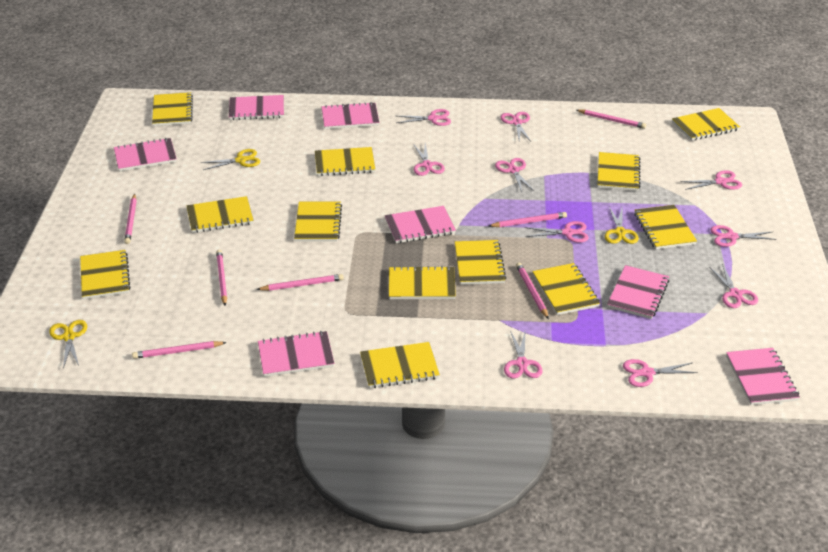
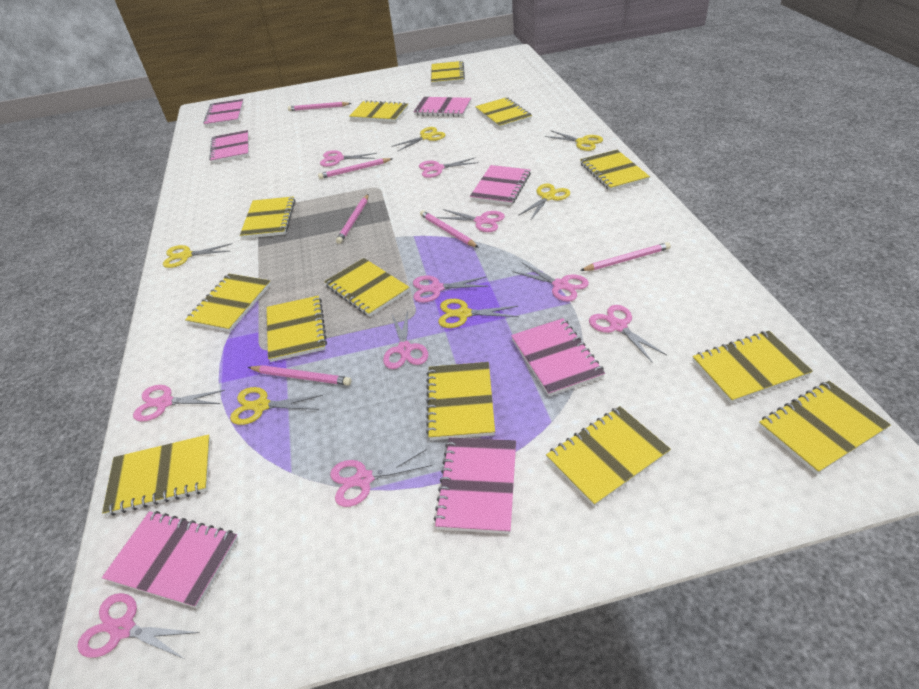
pink pencil: 7 -> 6
yellow notebook: 12 -> 13
yellow scissors: 3 -> 6

